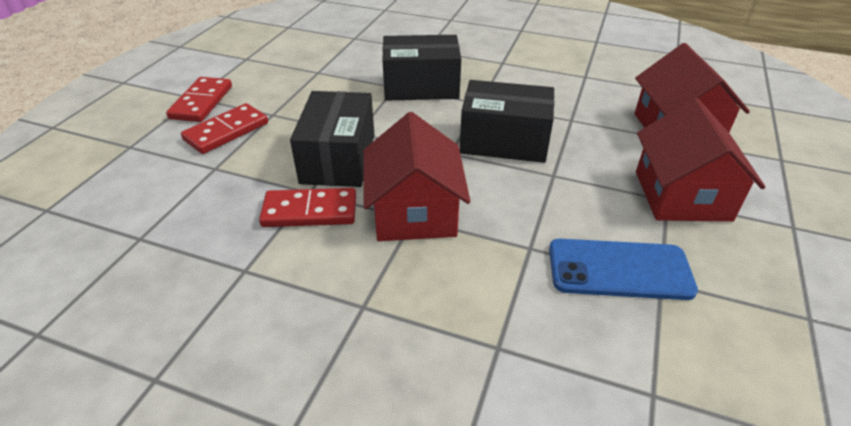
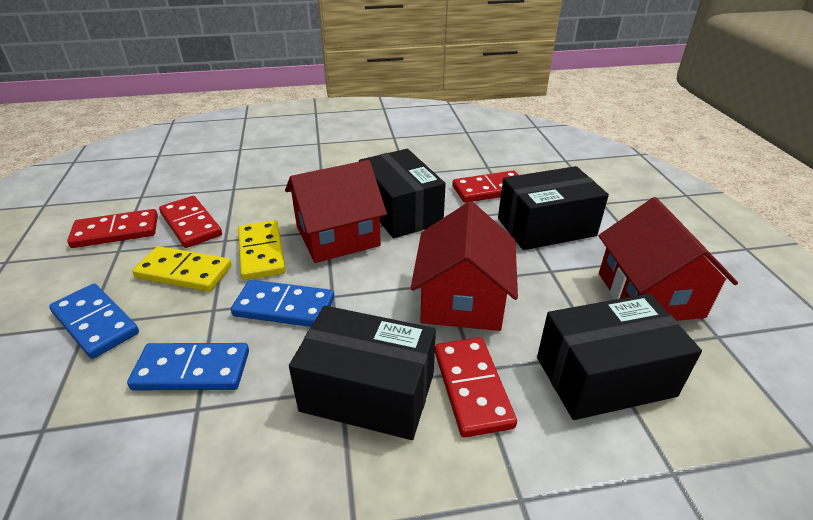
black box: 3 -> 4
blue domino: 0 -> 3
blue phone: 1 -> 0
red domino: 3 -> 4
yellow domino: 0 -> 2

